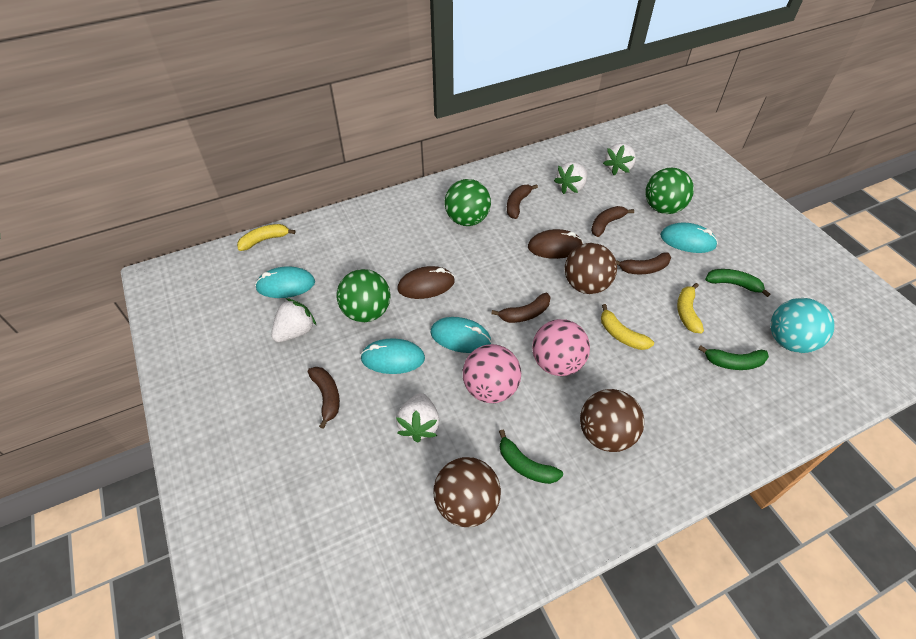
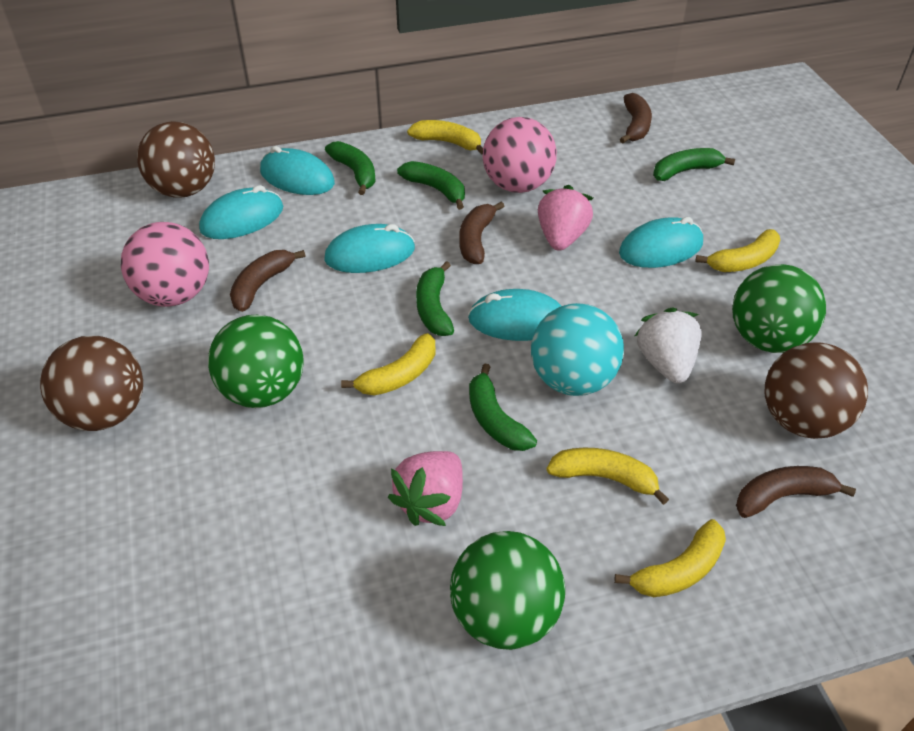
brown banana: 5 -> 4
brown mouse: 2 -> 0
green banana: 3 -> 5
pink strawberry: 0 -> 2
turquoise mouse: 4 -> 5
white strawberry: 4 -> 1
yellow banana: 3 -> 5

